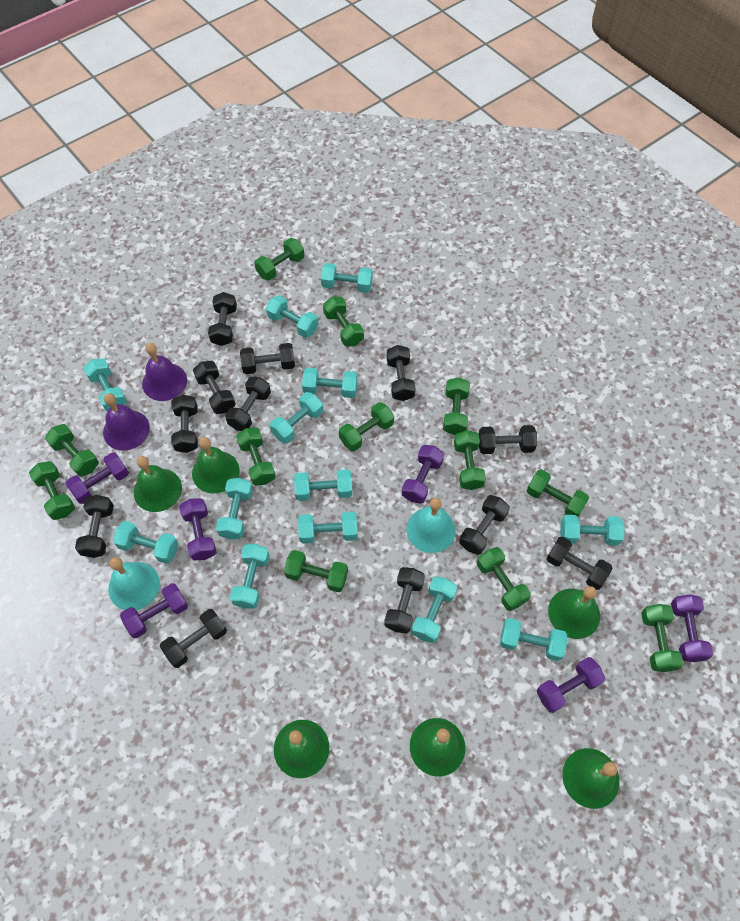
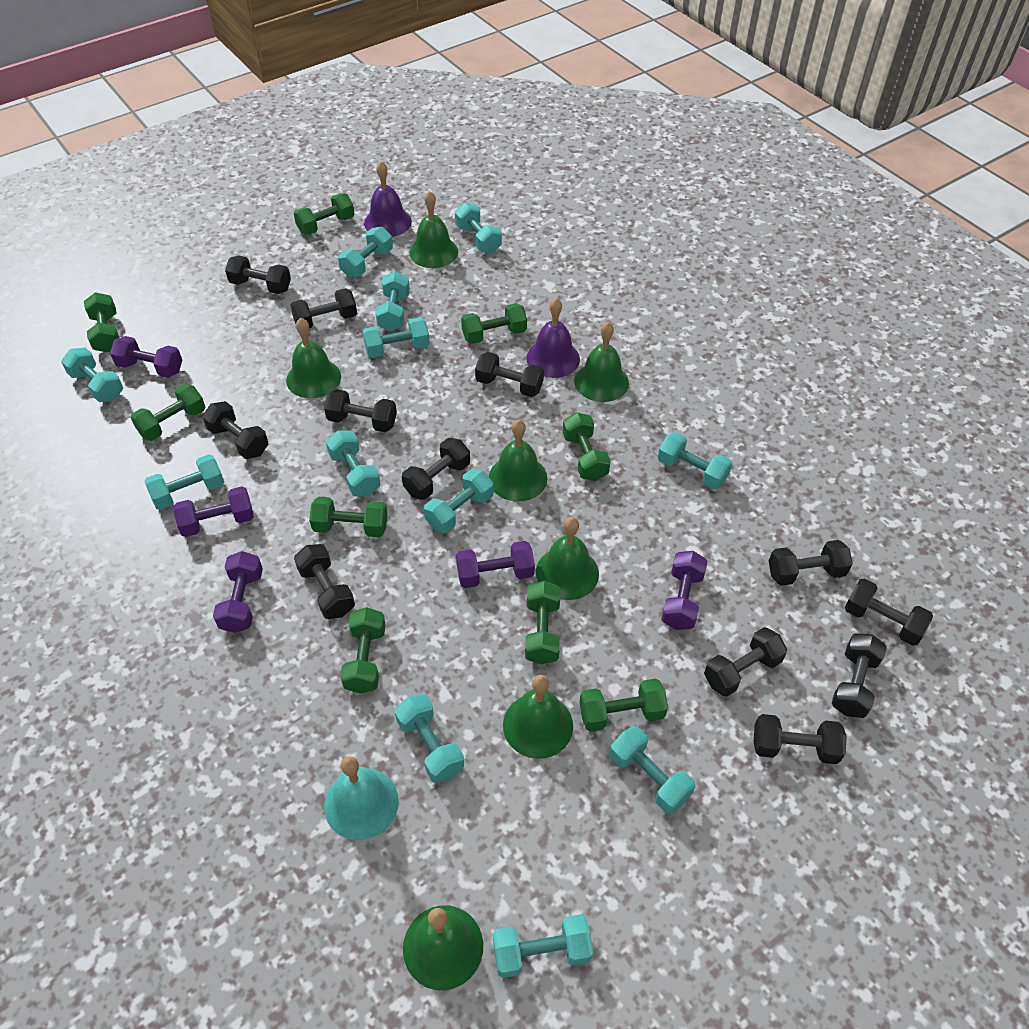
green bell: 6 -> 7
green dumbbell: 12 -> 9
purple dumbbell: 6 -> 5
turquoise bell: 2 -> 1
turquoise dumbbell: 13 -> 12

